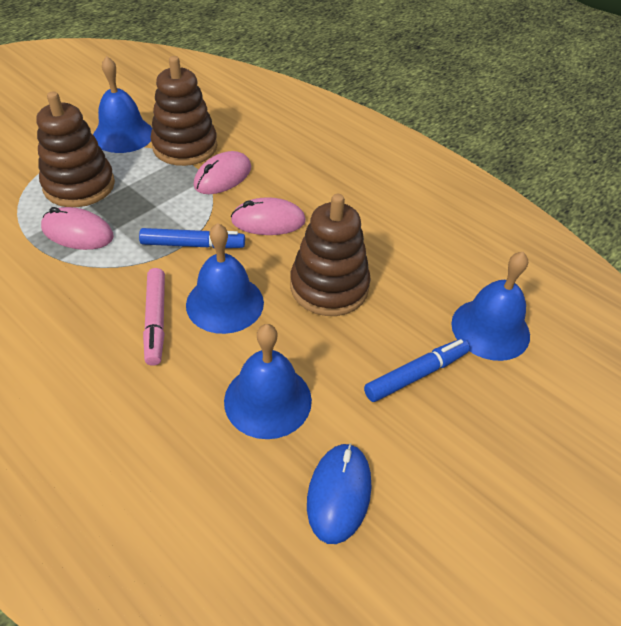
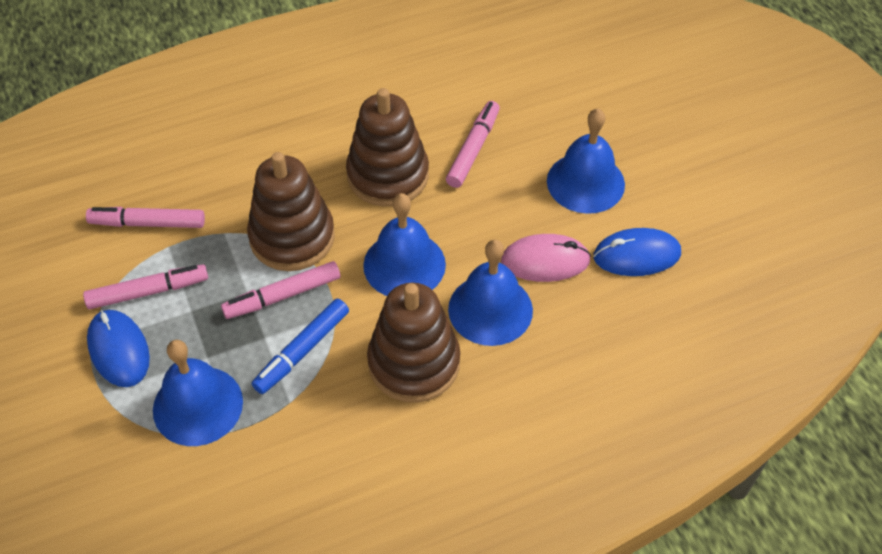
blue marker: 2 -> 1
blue mouse: 1 -> 2
pink marker: 1 -> 4
pink mouse: 3 -> 1

